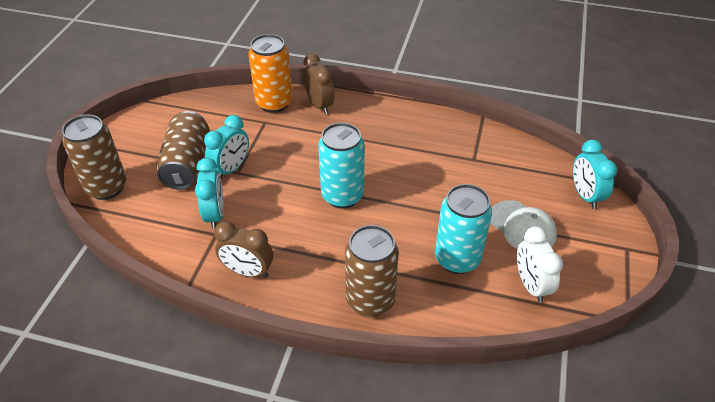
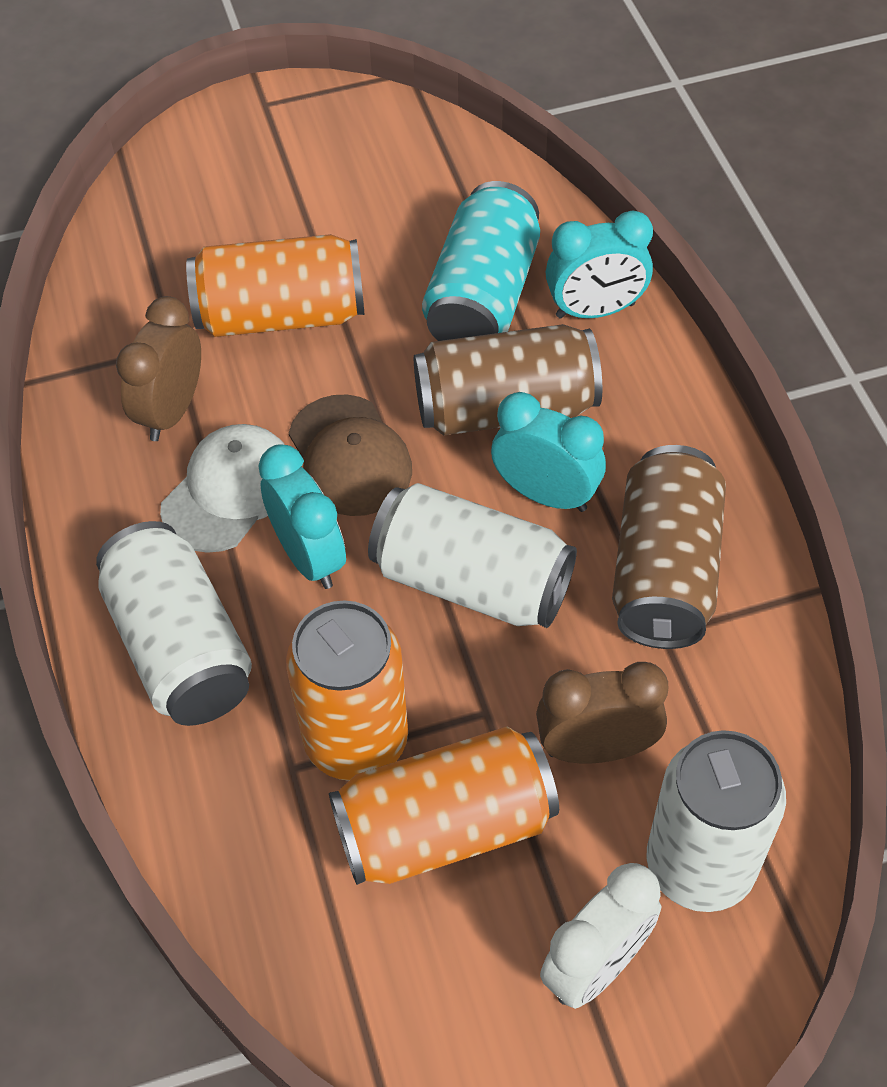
brown can: 3 -> 2
brown cap: 0 -> 1
orange can: 1 -> 3
turquoise can: 2 -> 1
white can: 0 -> 3

